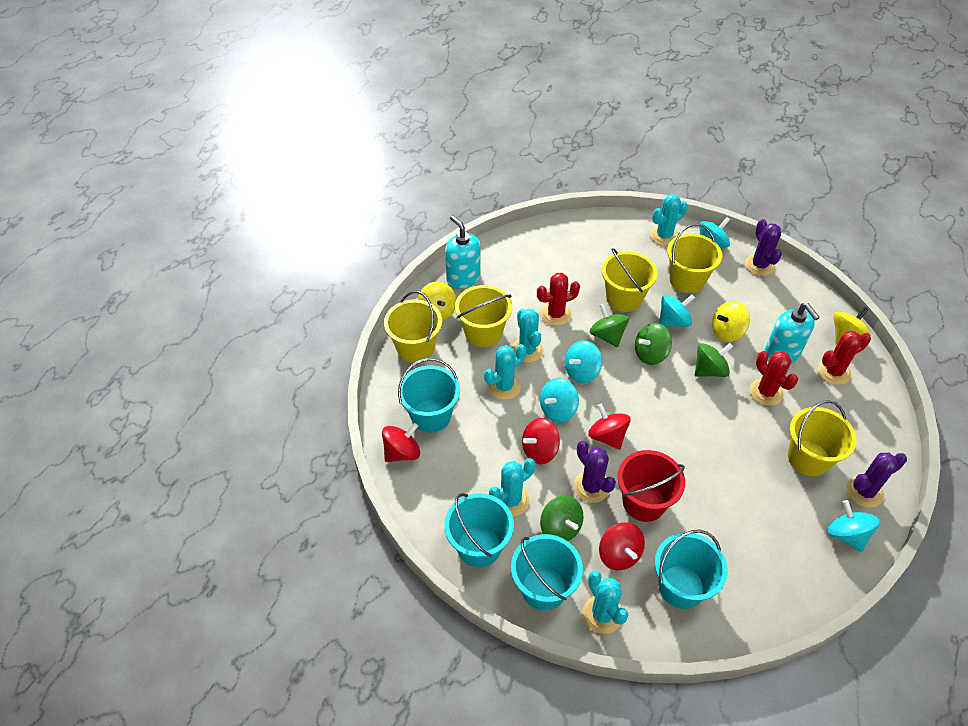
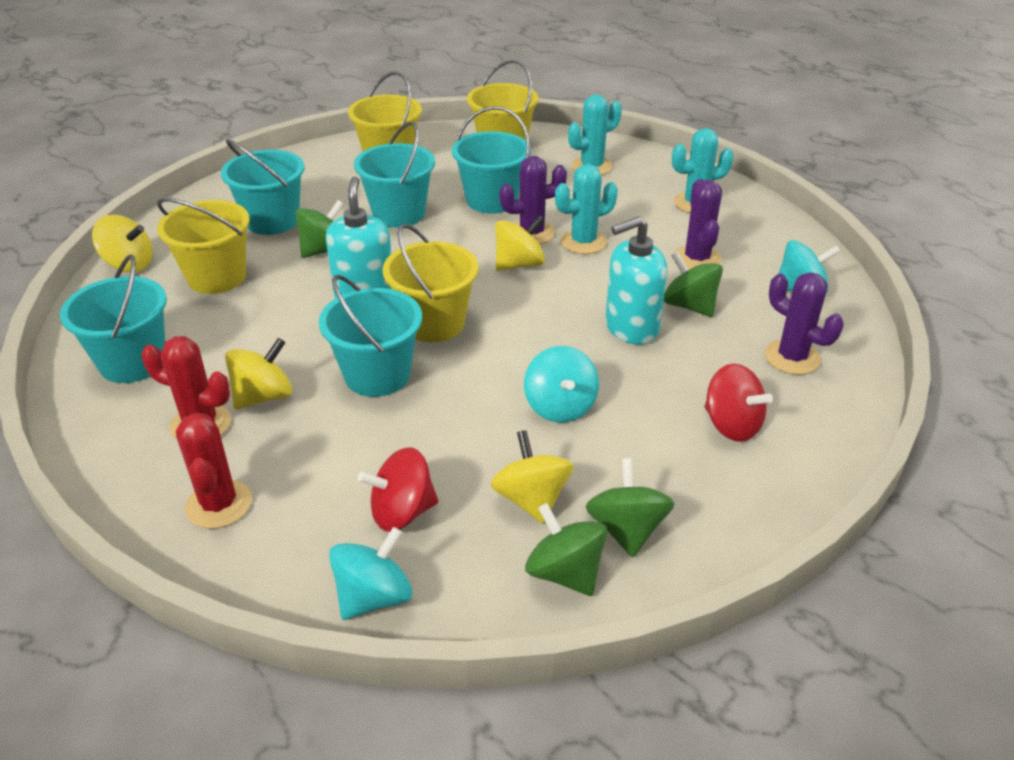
red bucket: 1 -> 0
red cactus: 3 -> 2
red spinning top: 4 -> 2
turquoise bucket: 4 -> 5
turquoise cactus: 5 -> 3
turquoise spinning top: 5 -> 3
yellow bucket: 5 -> 4
yellow spinning top: 3 -> 4

